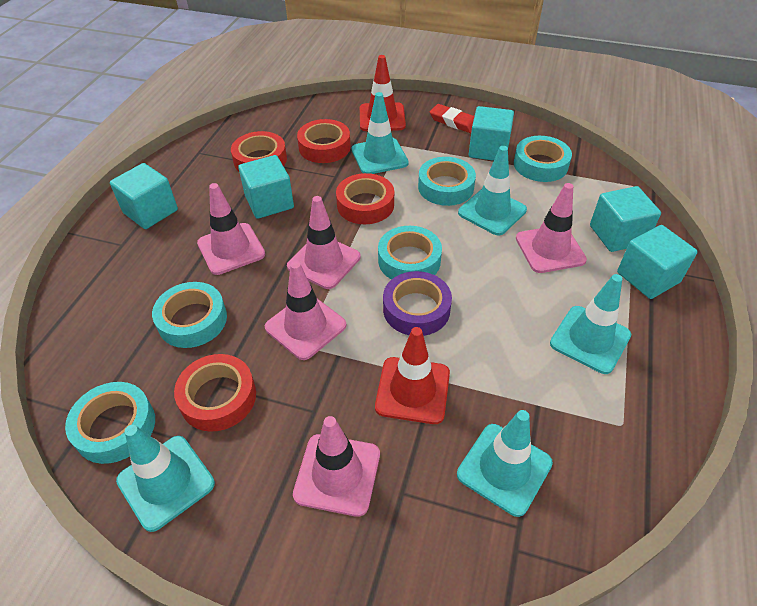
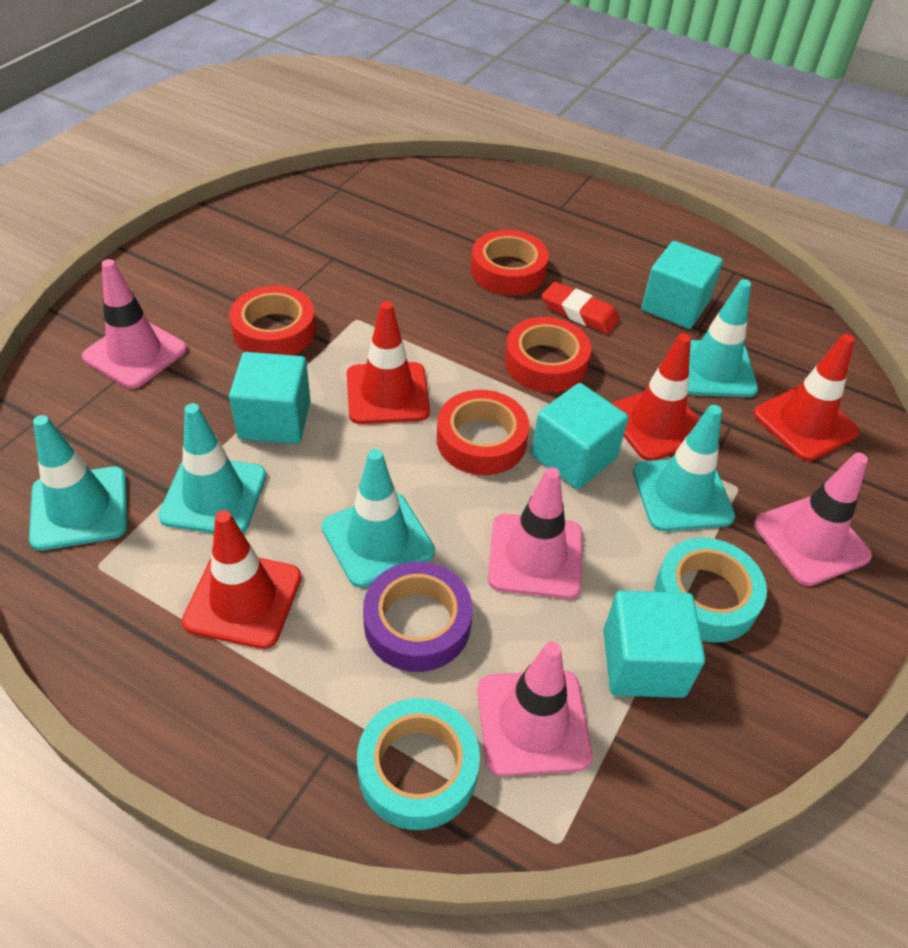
pink traffic cone: 5 -> 4
red traffic cone: 2 -> 4
turquoise cube: 5 -> 4
turquoise tape: 5 -> 2

